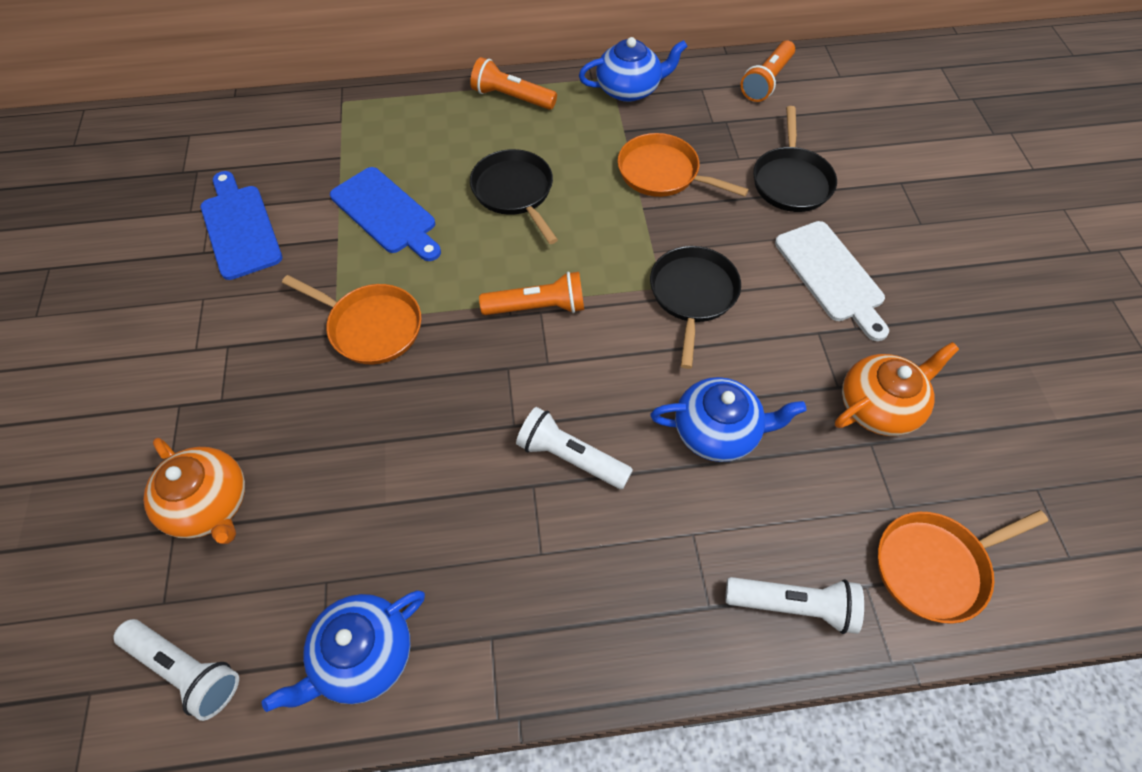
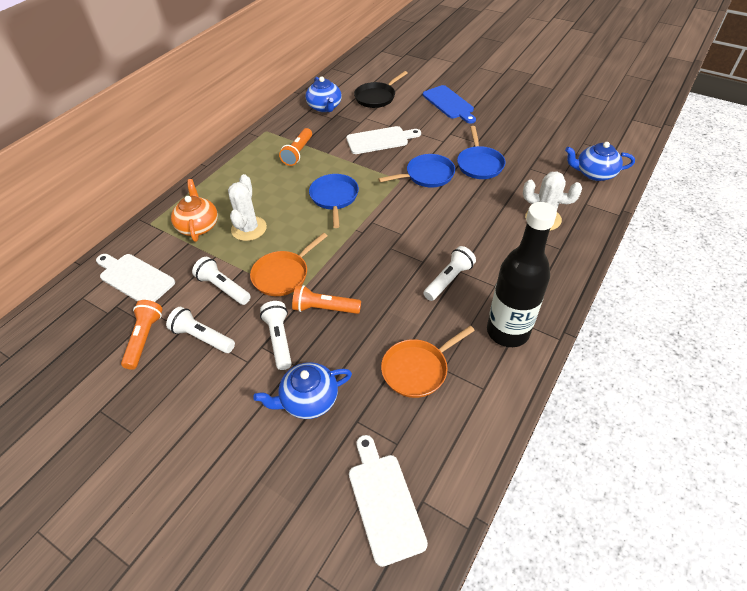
black bottle: 0 -> 1
black pan: 3 -> 1
blue cutting board: 2 -> 1
blue pan: 0 -> 3
orange pan: 3 -> 2
orange teapot: 2 -> 1
white cactus: 0 -> 2
white cutting board: 1 -> 3
white flashlight: 3 -> 4

